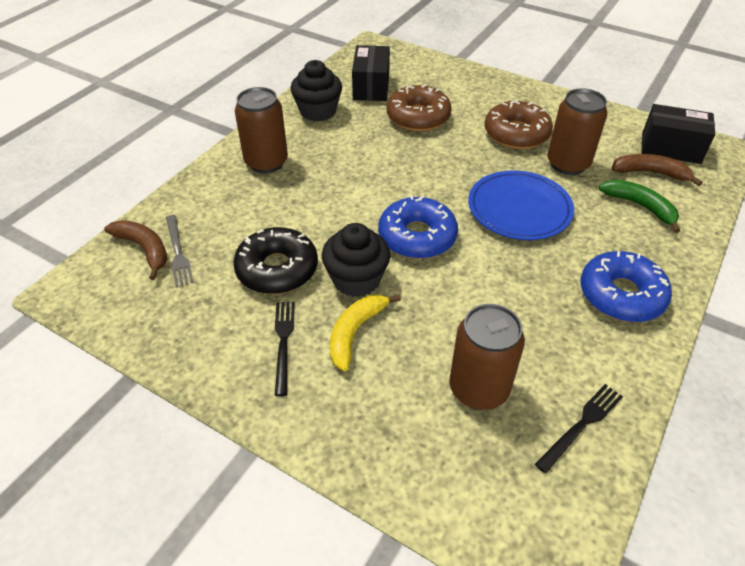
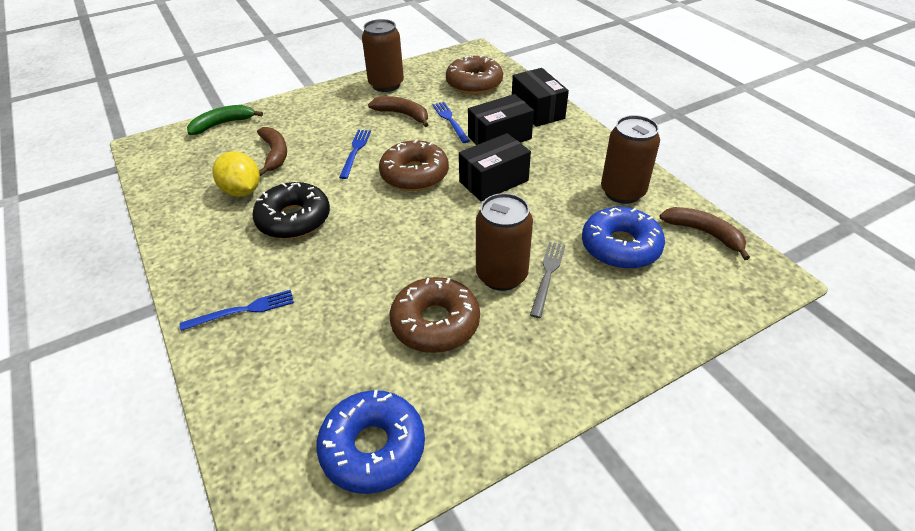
black box: 2 -> 3
black cupcake: 2 -> 0
black fork: 2 -> 0
blue fork: 0 -> 3
blue plate: 1 -> 0
brown banana: 2 -> 3
brown donut: 2 -> 3
yellow banana: 1 -> 0
yellow lemon: 0 -> 1

